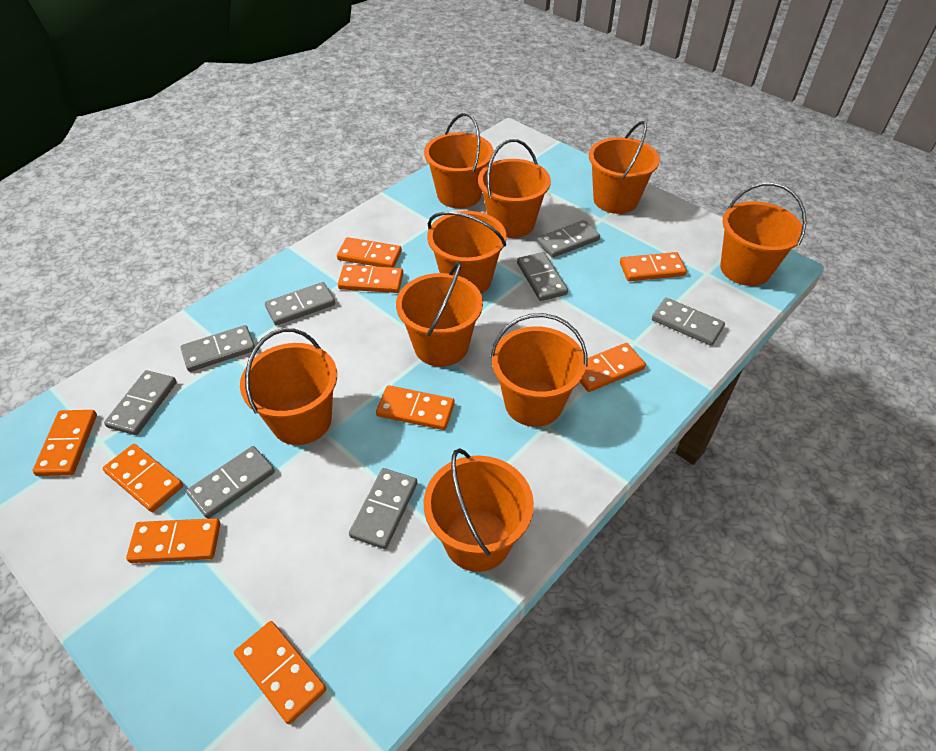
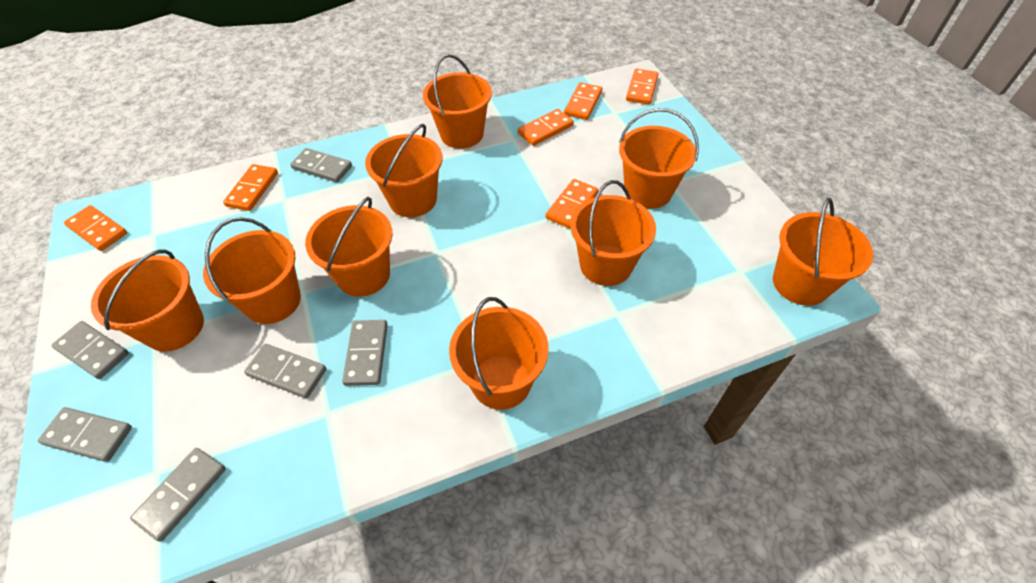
grey domino: 8 -> 6
orange domino: 9 -> 6

